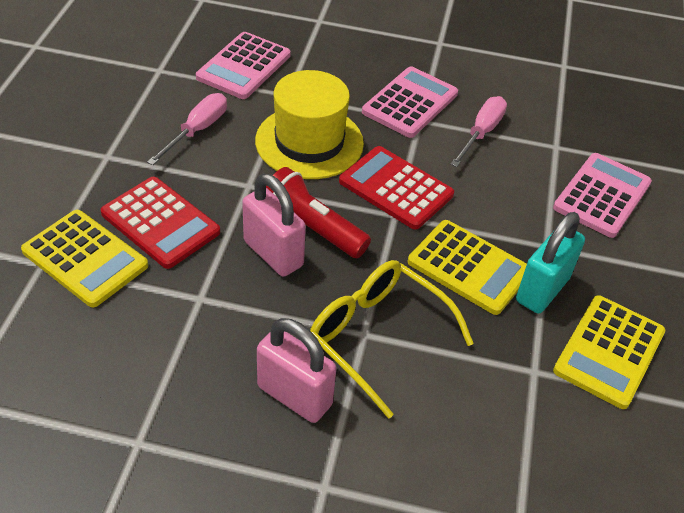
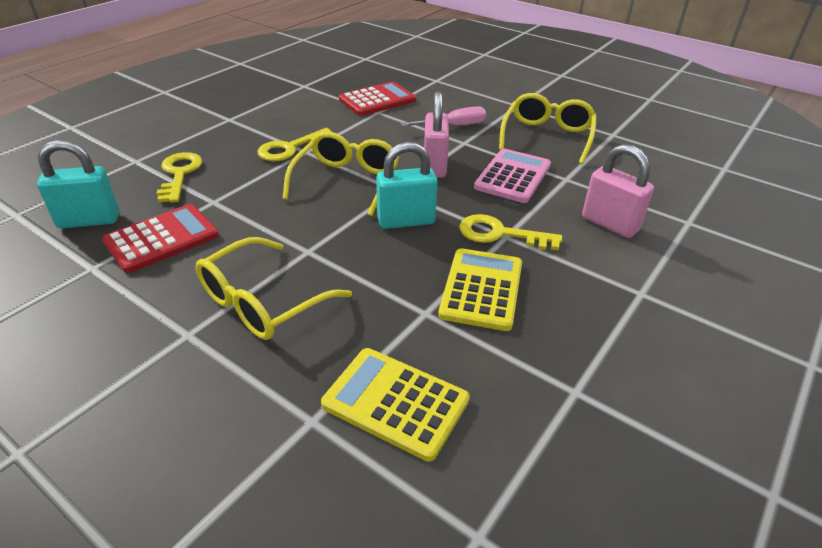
pink calculator: 3 -> 1
pink screwdriver: 2 -> 1
red flashlight: 1 -> 0
turquoise padlock: 1 -> 2
yellow calculator: 3 -> 2
yellow glasses: 1 -> 3
yellow hat: 1 -> 0
yellow key: 0 -> 3

